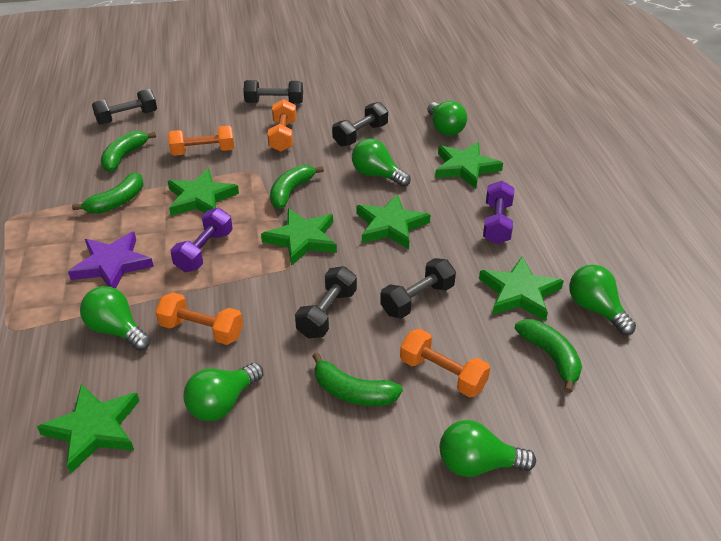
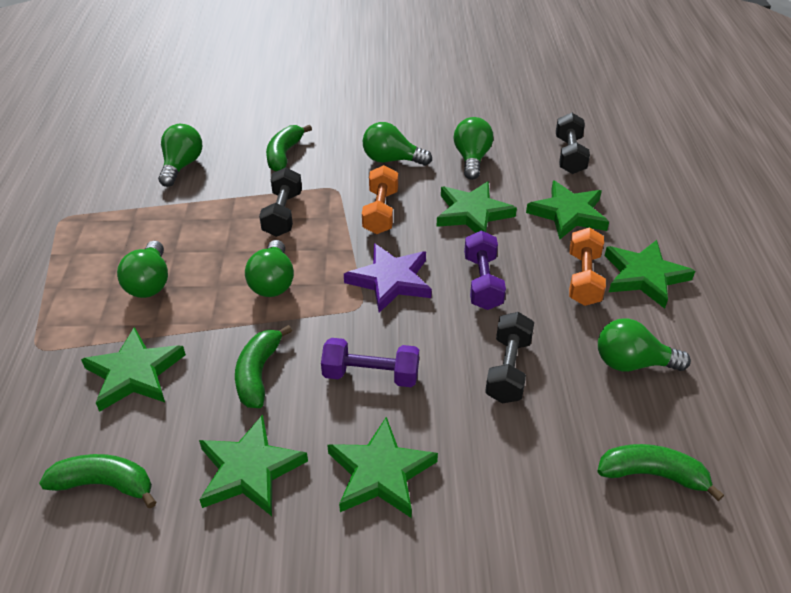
black dumbbell: 5 -> 3
green banana: 5 -> 4
orange dumbbell: 4 -> 2

